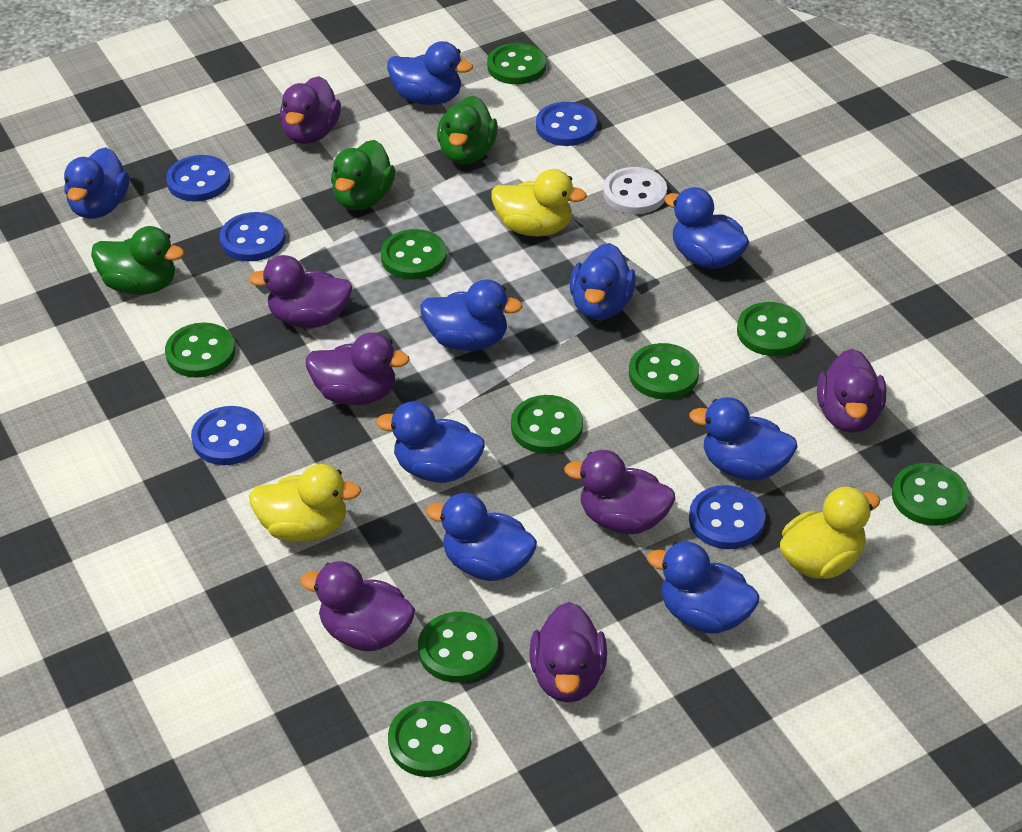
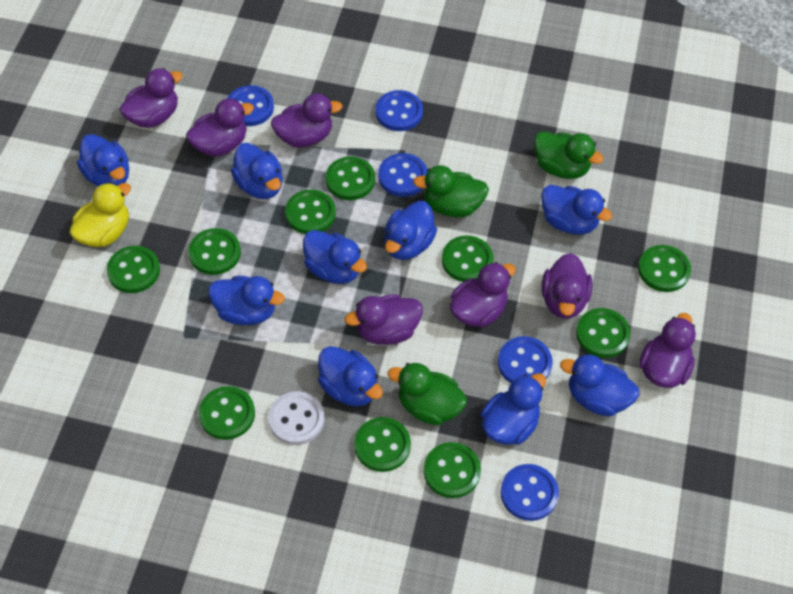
green button: 9 -> 10
yellow duck: 3 -> 1

